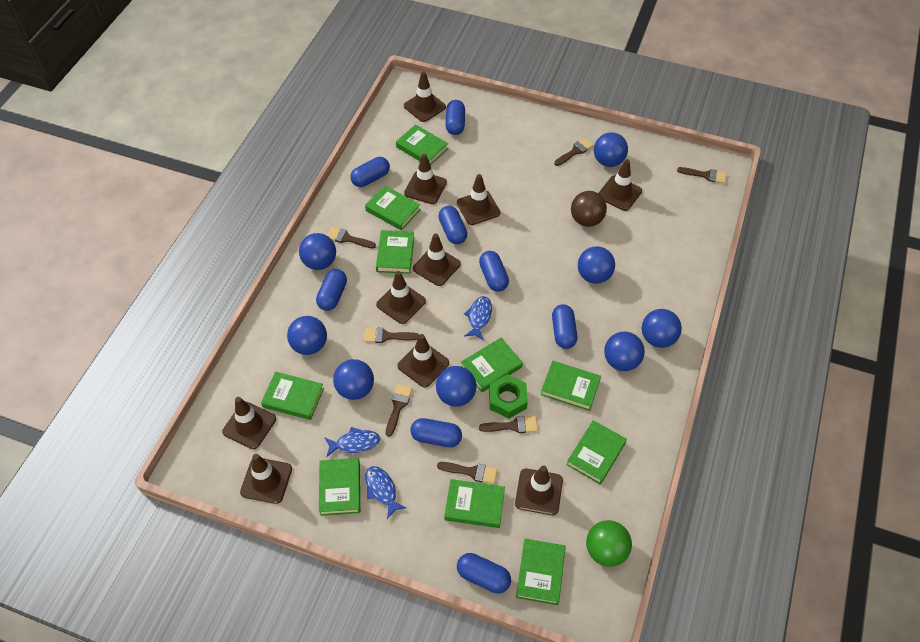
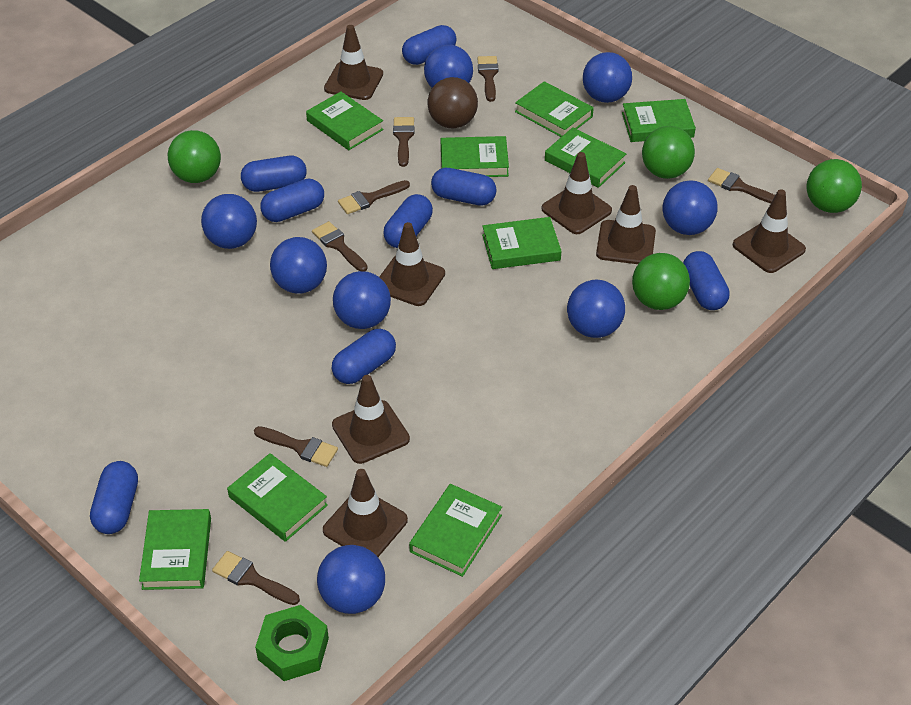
blue fish: 3 -> 0
brown traffic cone: 10 -> 7
green ball: 1 -> 4
green book: 10 -> 9

